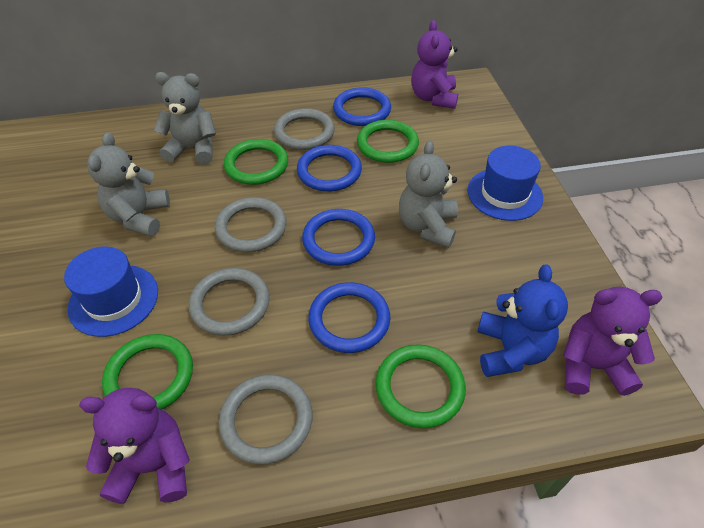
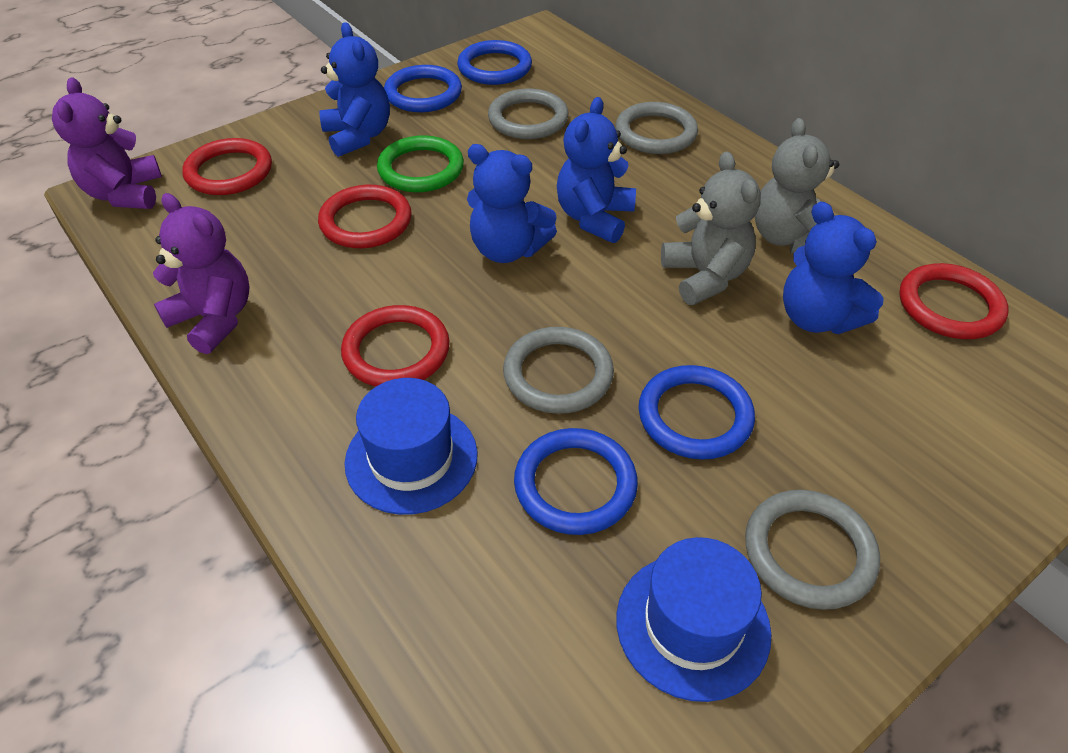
blue teddy bear: 1 -> 4
green ring: 4 -> 1
grey teddy bear: 3 -> 2
purple teddy bear: 3 -> 2
red ring: 0 -> 4

